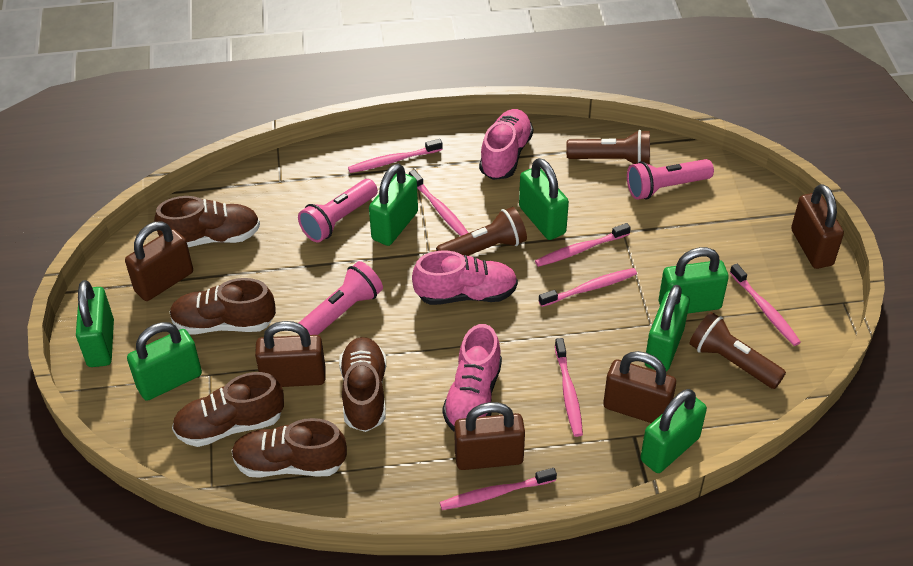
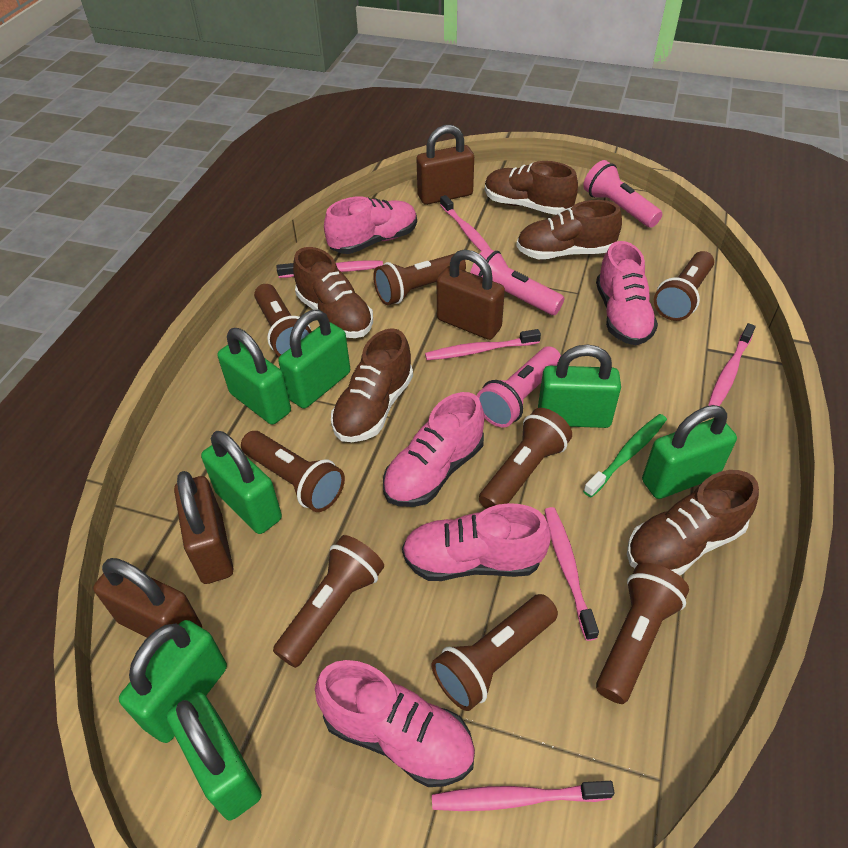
brown flashlight: 3 -> 8
brown padlock: 5 -> 4
green toothbrush: 0 -> 1
pink shoe: 3 -> 5
pink toothbrush: 7 -> 6

